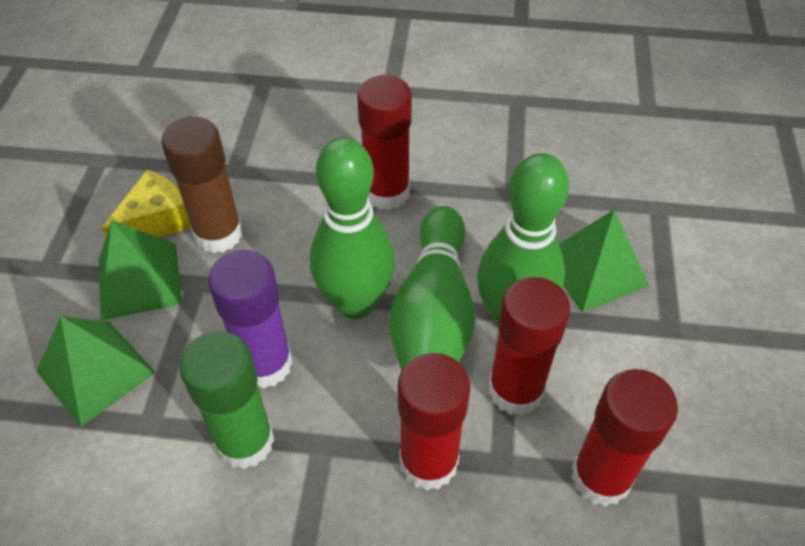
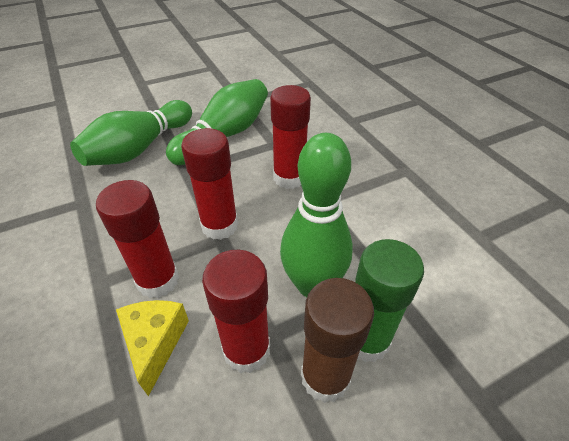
green pyramid: 3 -> 0
purple glue stick: 1 -> 0

